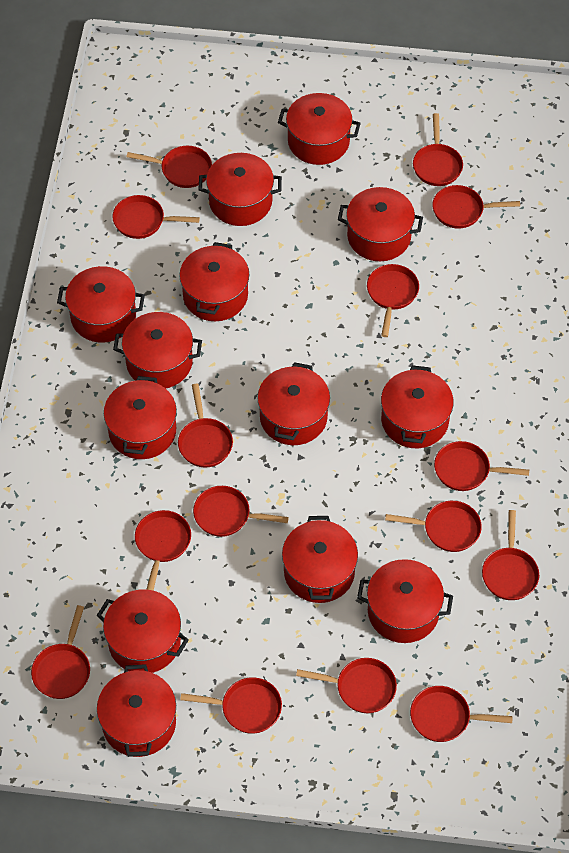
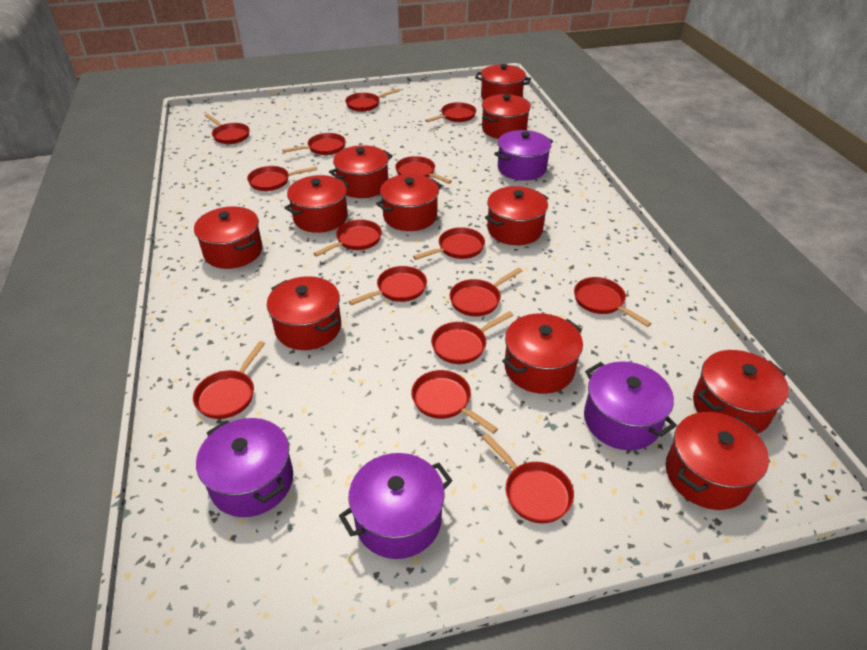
purple pot: 0 -> 4
red pot: 13 -> 11

